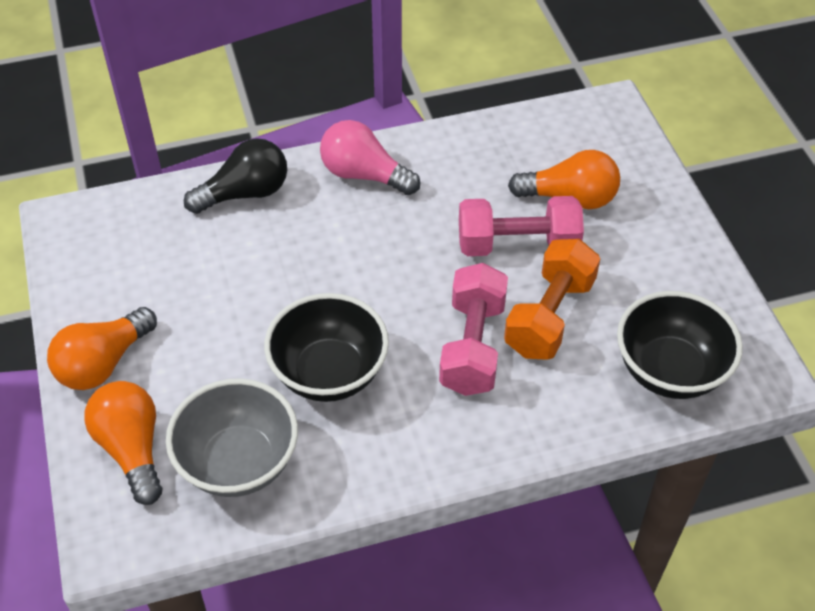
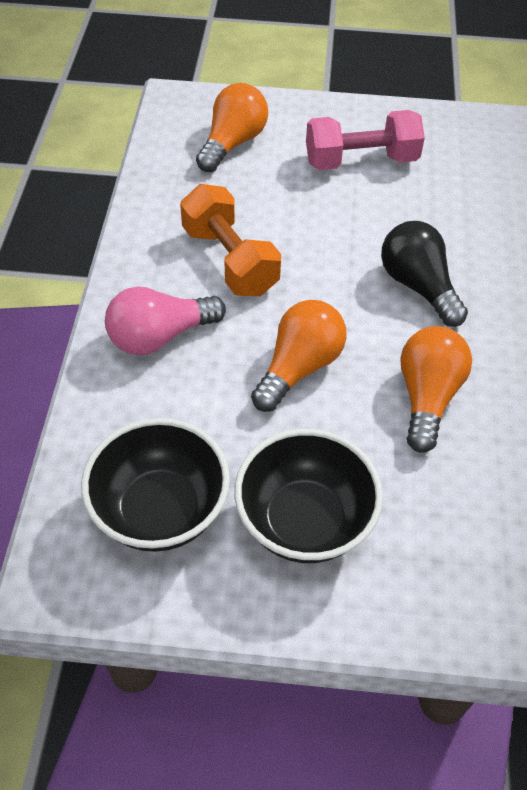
grey bowl: 1 -> 0
pink dumbbell: 2 -> 1

